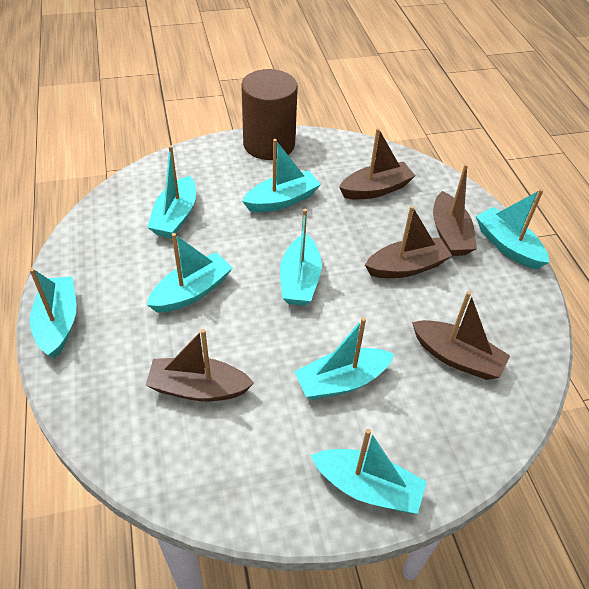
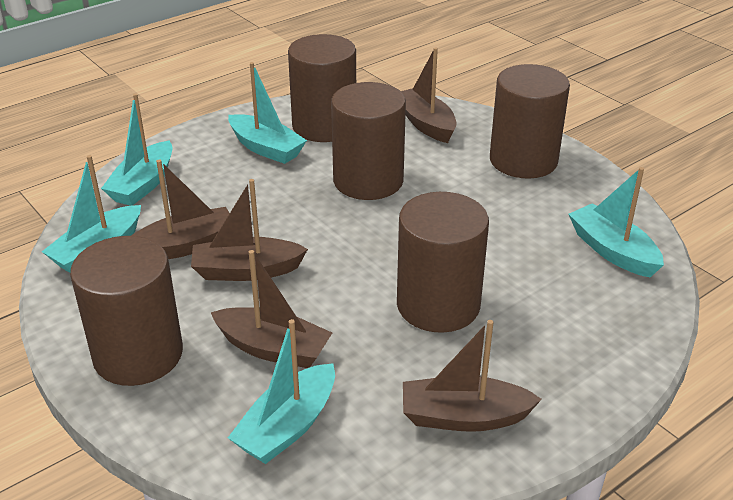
brown cylinder: 1 -> 5
turquoise boat: 8 -> 5

